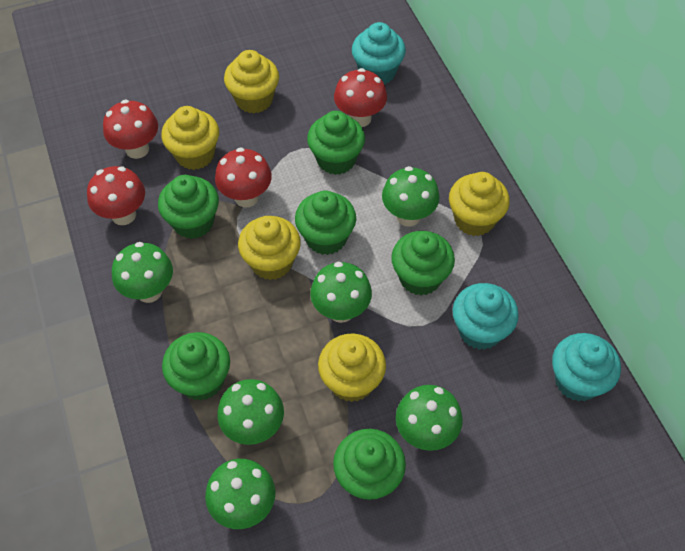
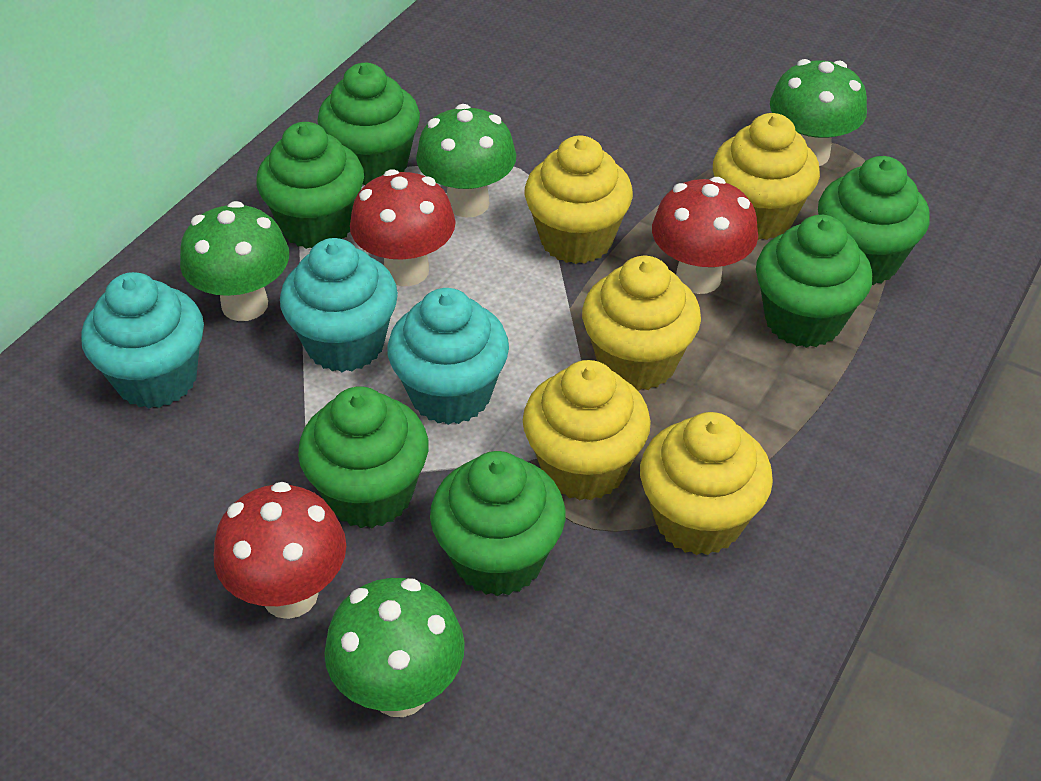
green mushroom: 6 -> 4
red mushroom: 4 -> 3

